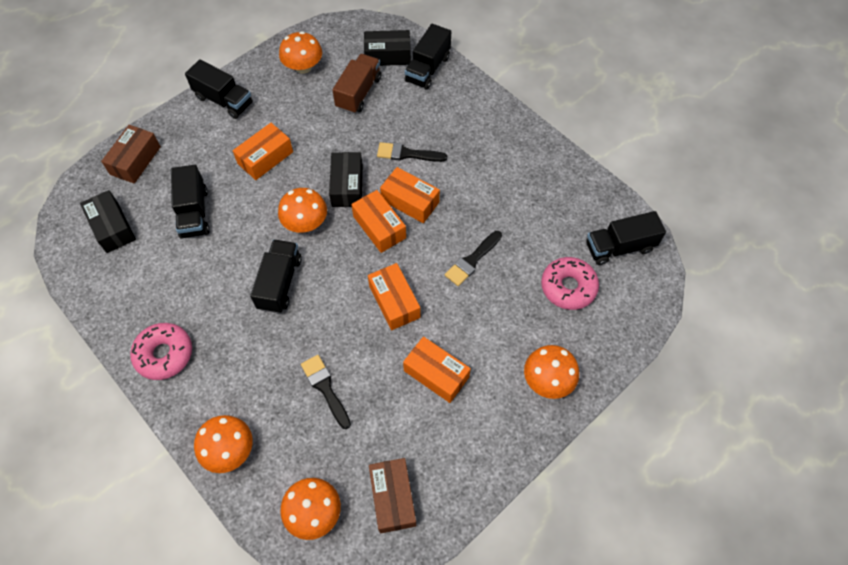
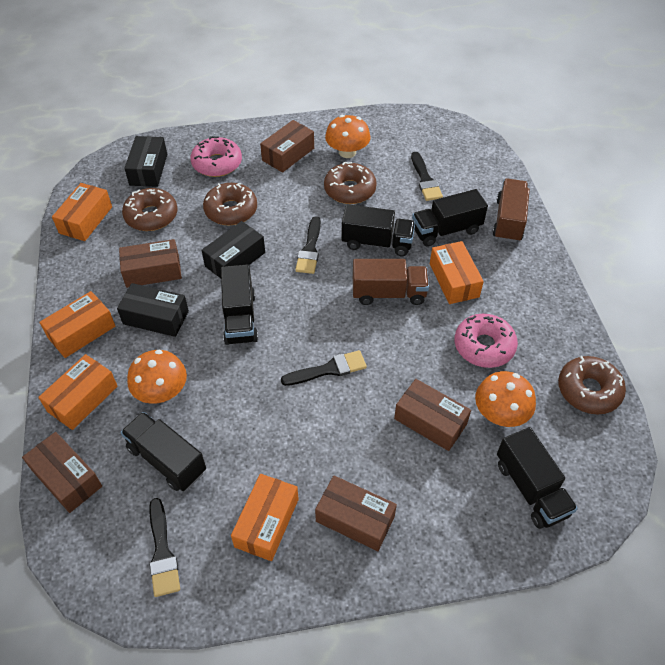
black brush: 3 -> 4
brown box: 2 -> 5
brown donut: 0 -> 4
brown truck: 1 -> 2
orange mushroom: 5 -> 3

